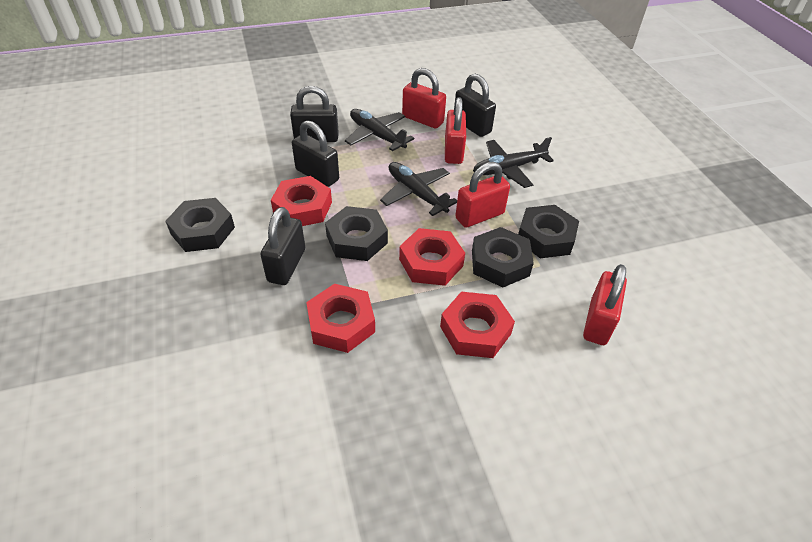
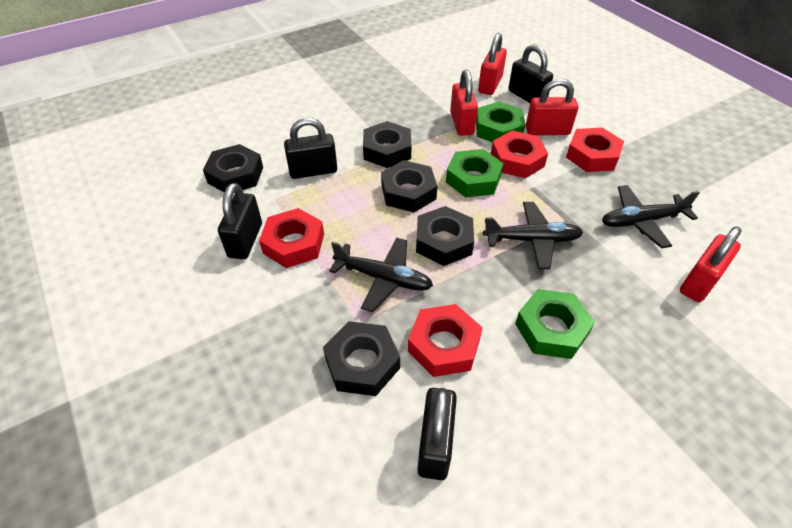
black nut: 4 -> 5
green nut: 0 -> 3

